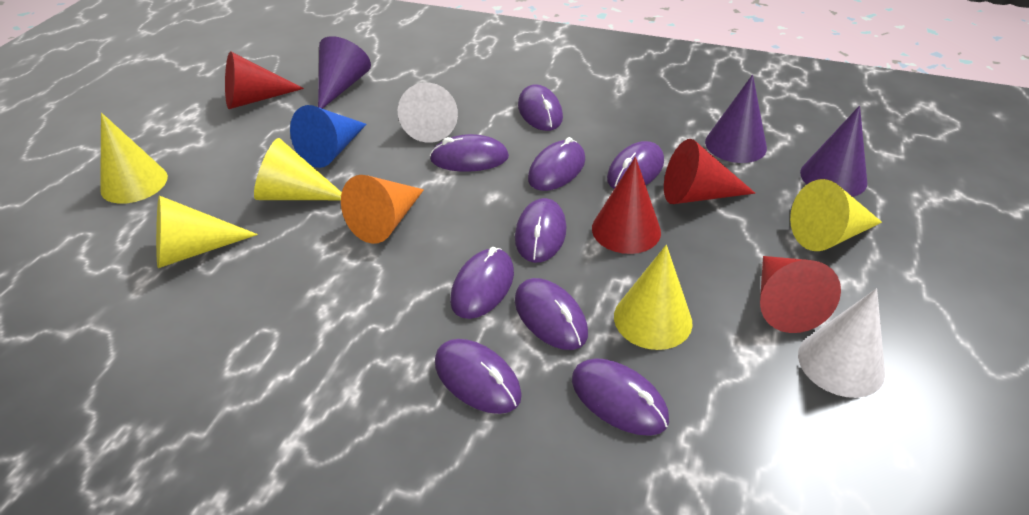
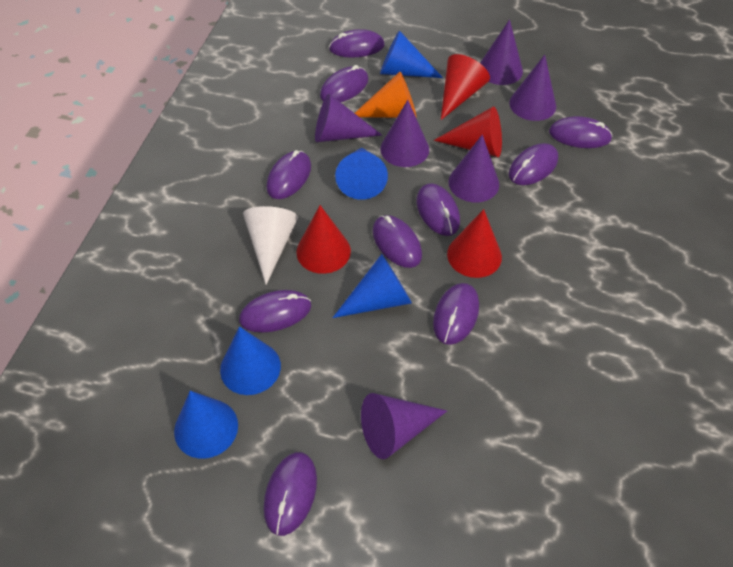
blue cone: 1 -> 5
purple cone: 3 -> 6
purple mouse: 9 -> 10
white cone: 2 -> 1
yellow cone: 5 -> 0

